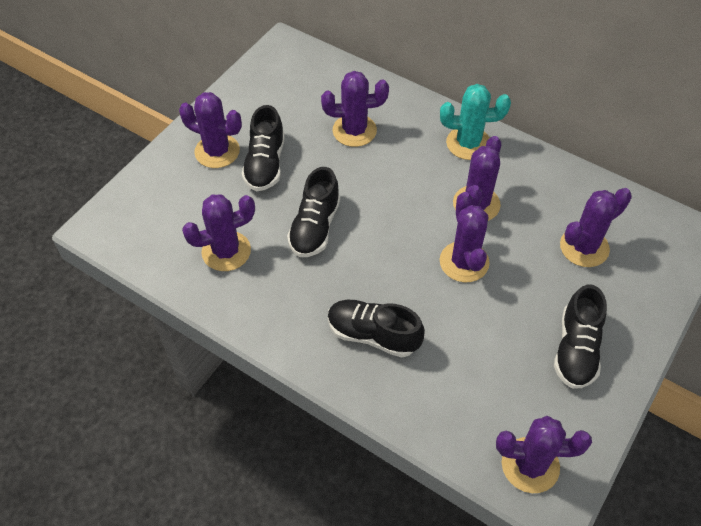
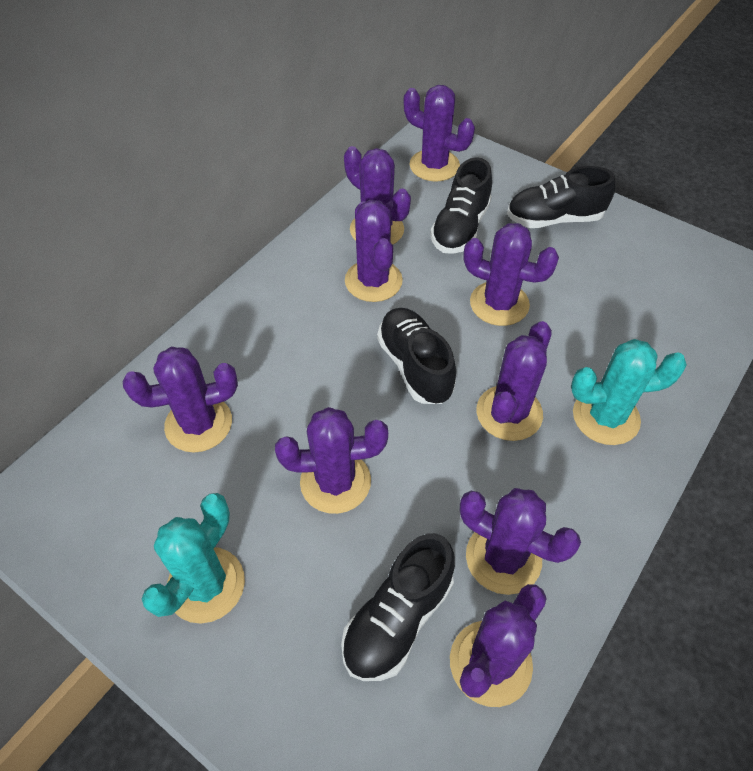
purple cactus: 7 -> 9
turquoise cactus: 1 -> 2

